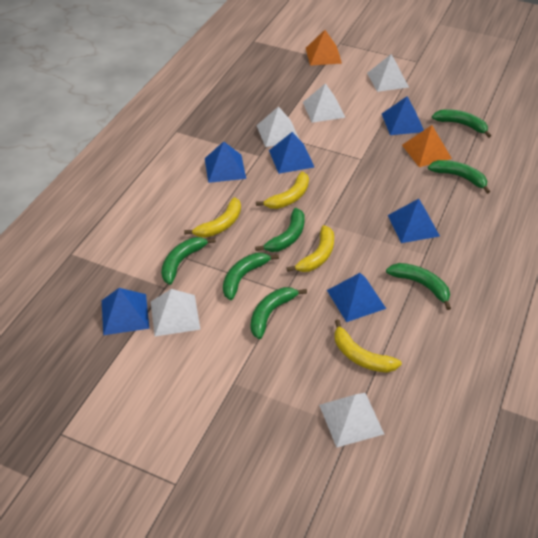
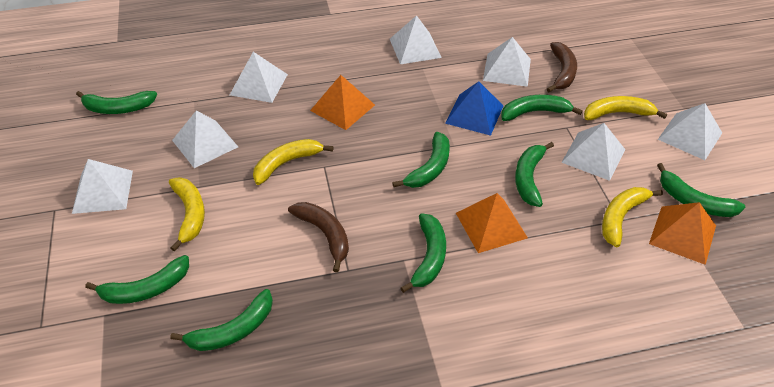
blue pyramid: 6 -> 1
brown banana: 0 -> 2
green banana: 7 -> 8
orange pyramid: 2 -> 3
white pyramid: 5 -> 7

